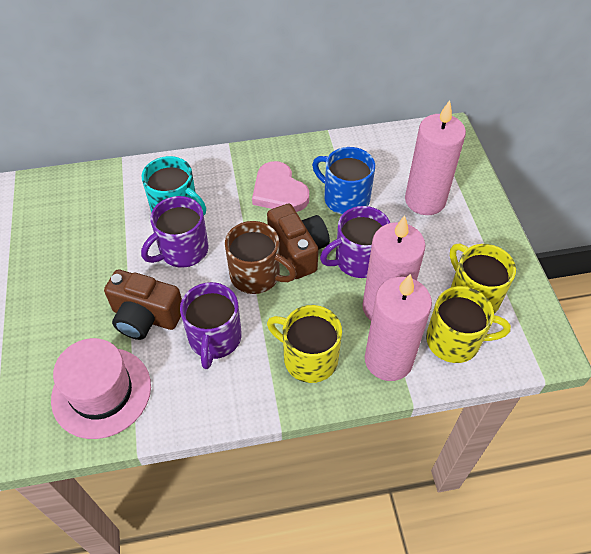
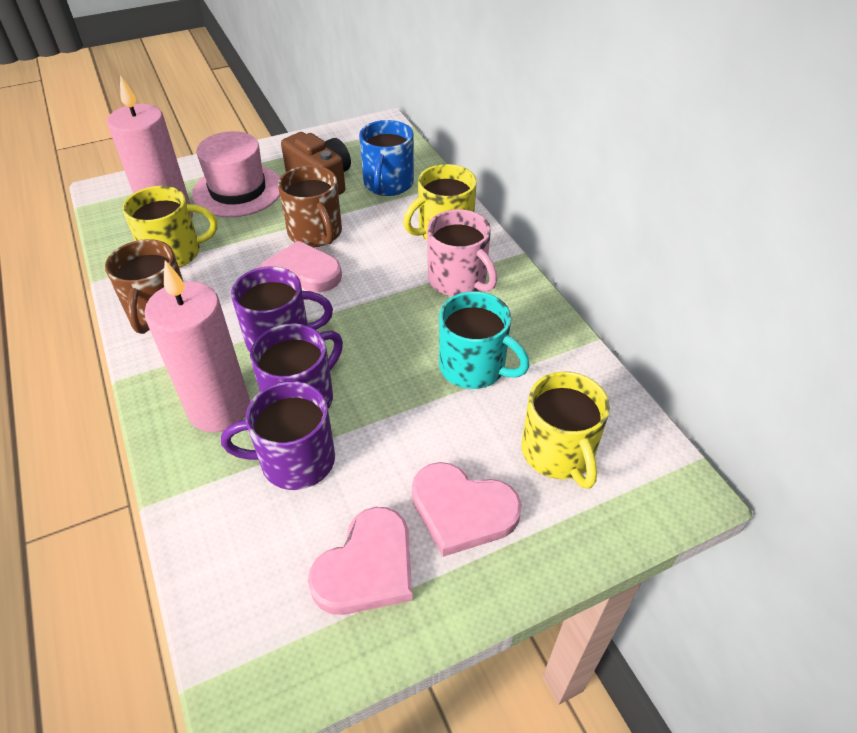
brown camera: 2 -> 1
brown mug: 1 -> 2
pink candle: 3 -> 2
pink heart: 1 -> 3
pink mug: 0 -> 1

